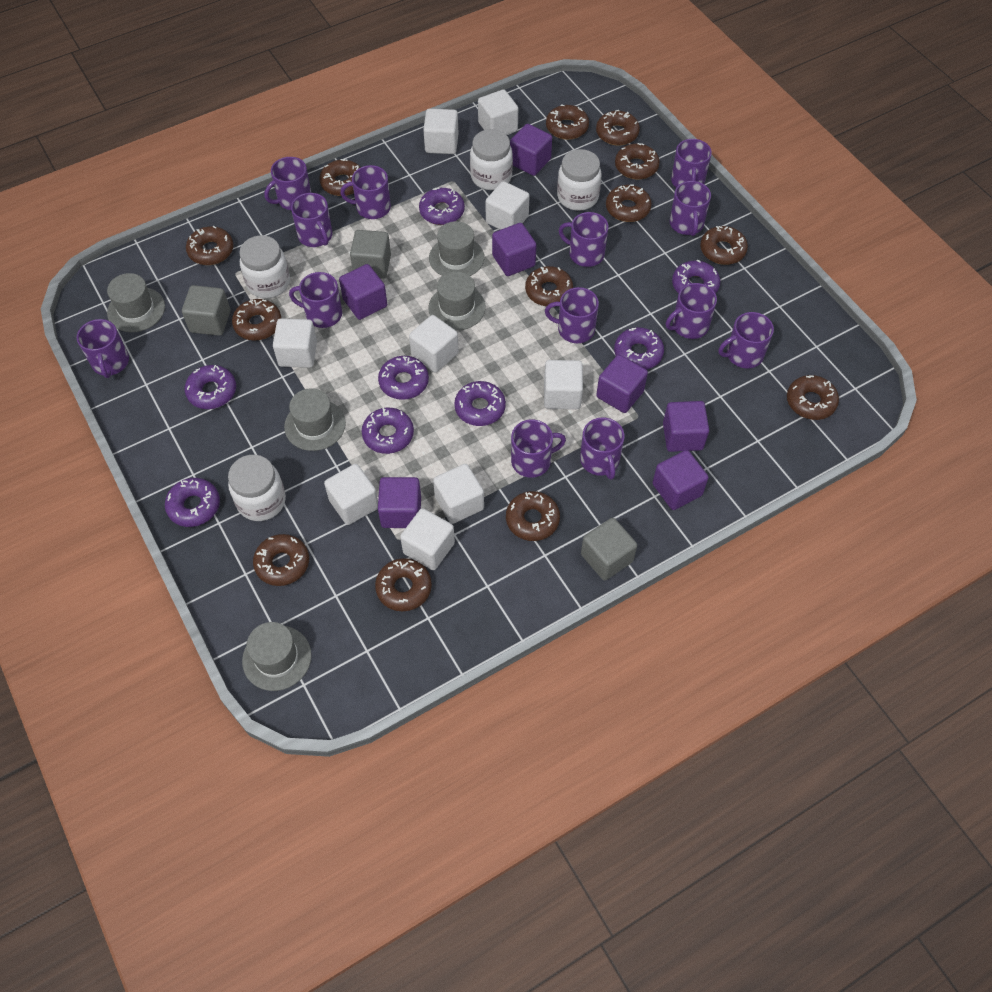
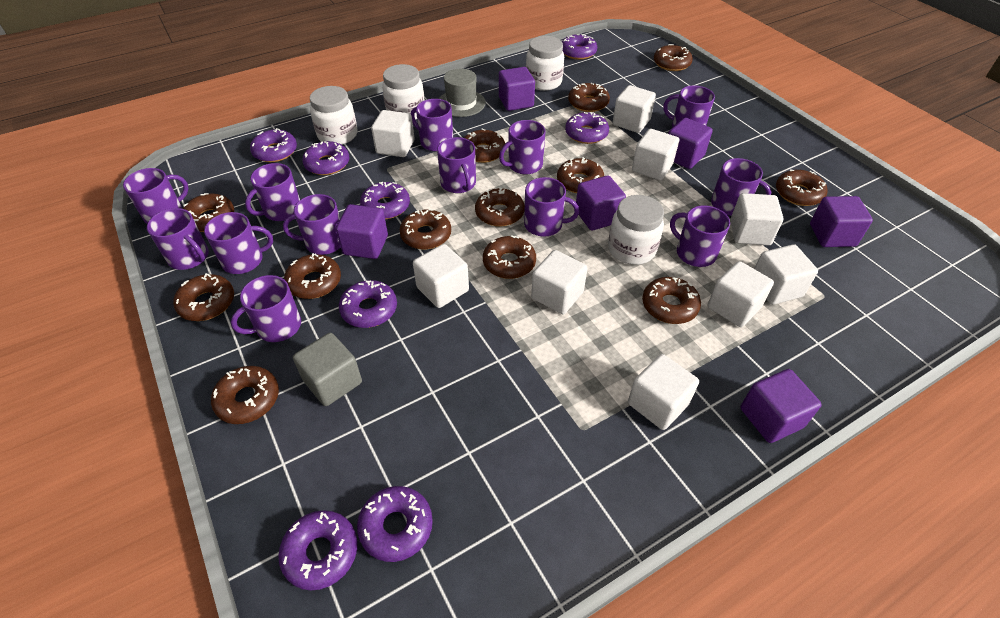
grey cube: 3 -> 1
grey hat: 5 -> 1
purple cube: 7 -> 6

